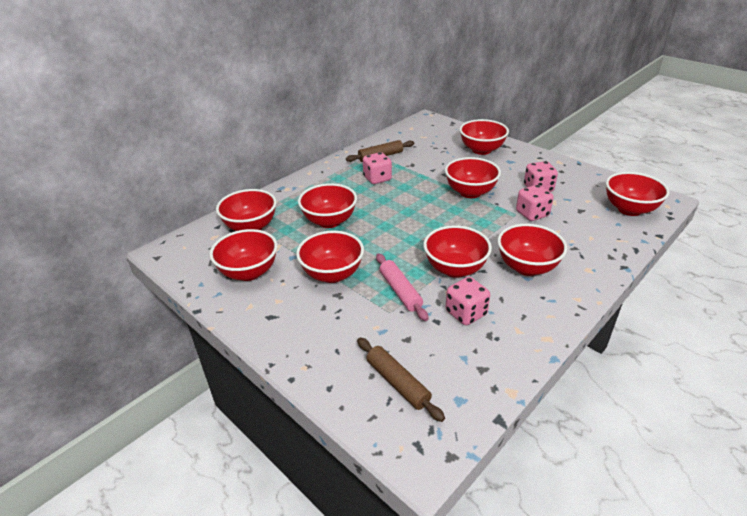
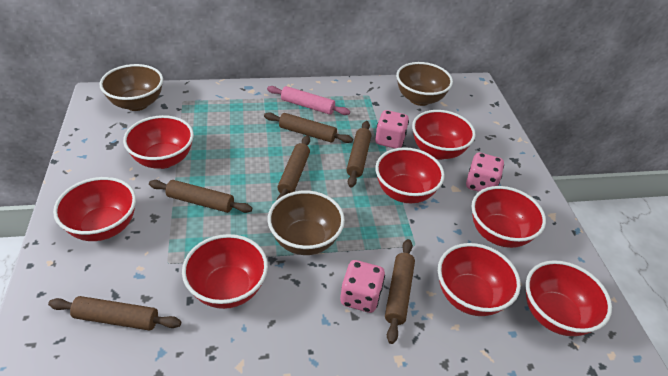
brown bowl: 0 -> 3
brown rolling pin: 2 -> 6
pink dice: 4 -> 3
red bowl: 9 -> 8

